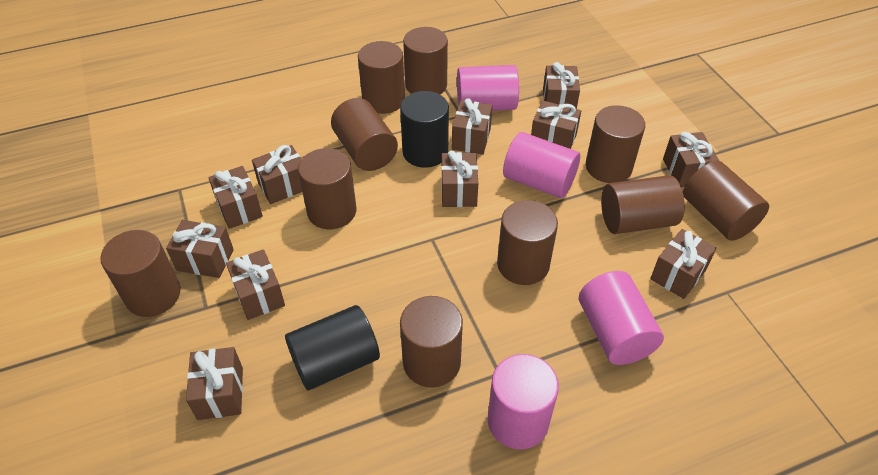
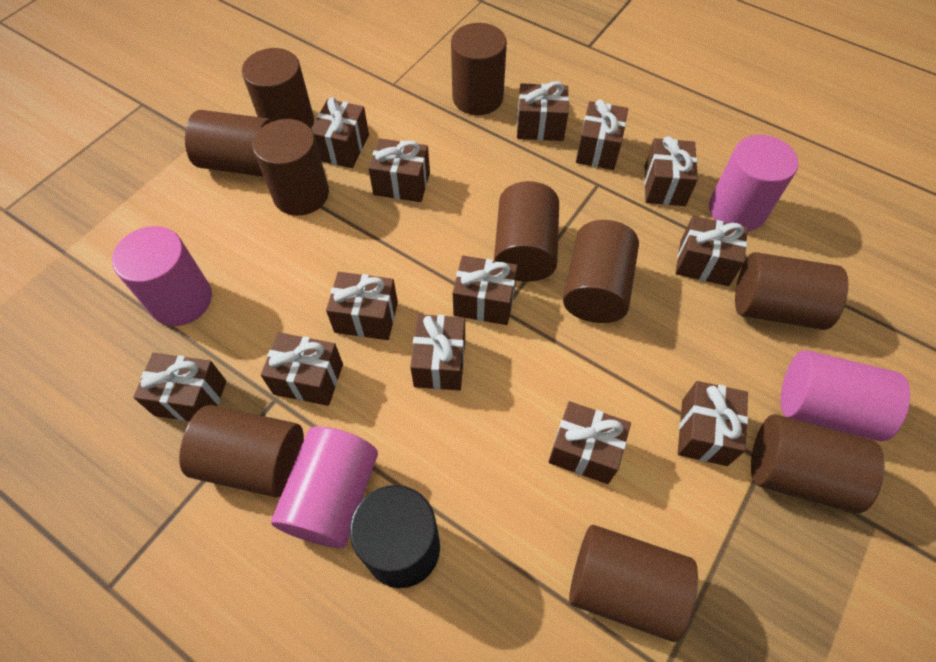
black cylinder: 2 -> 1
brown gift: 11 -> 13

